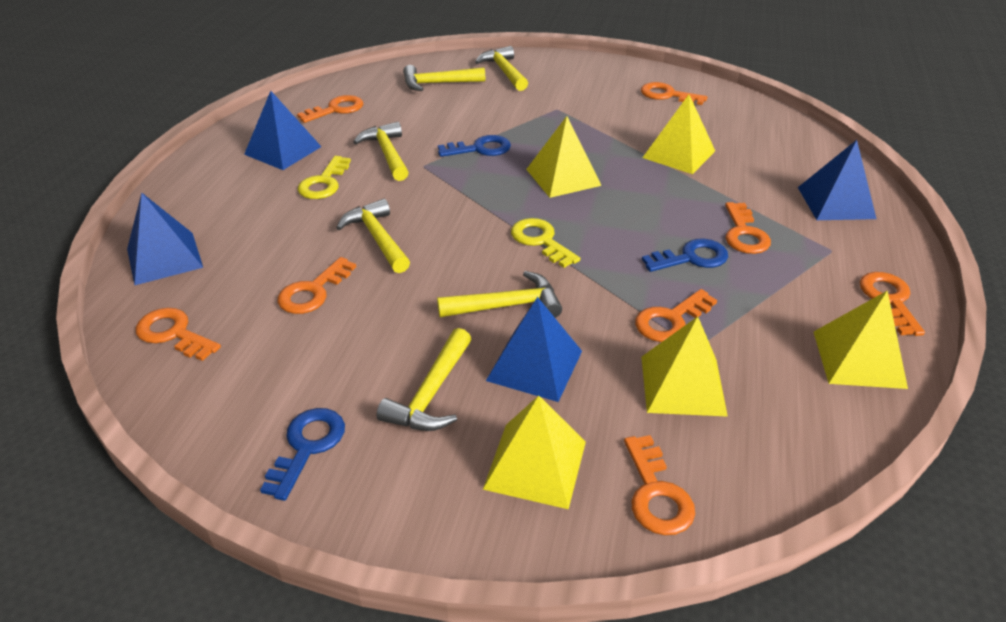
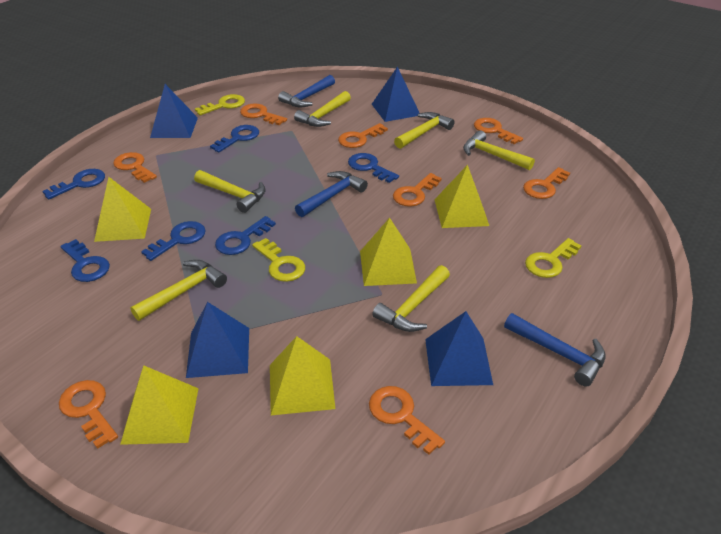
blue hammer: 0 -> 3
blue key: 3 -> 6
yellow key: 2 -> 3

